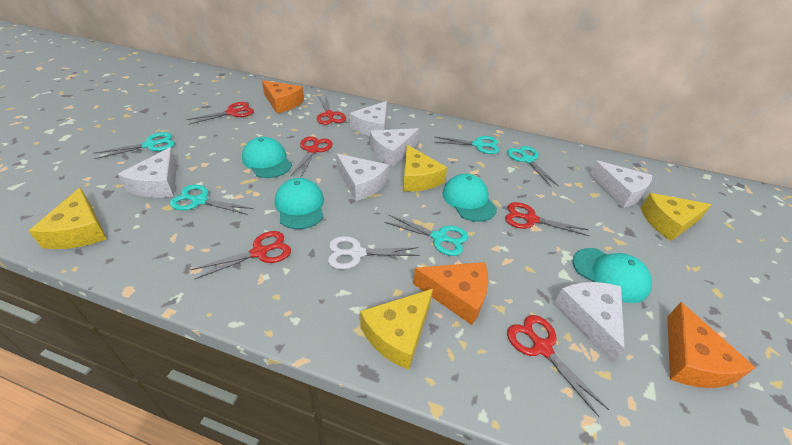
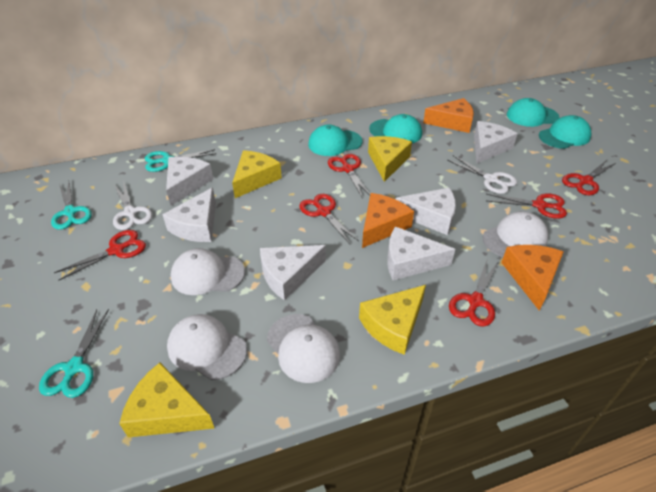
turquoise scissors: 5 -> 3
white cap: 0 -> 4
white scissors: 1 -> 2

